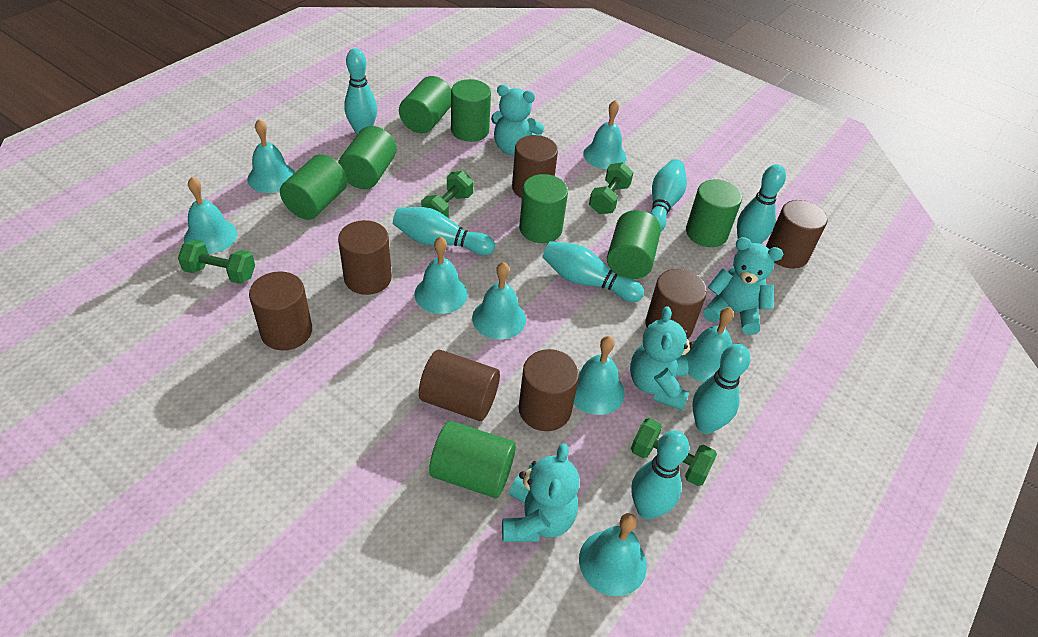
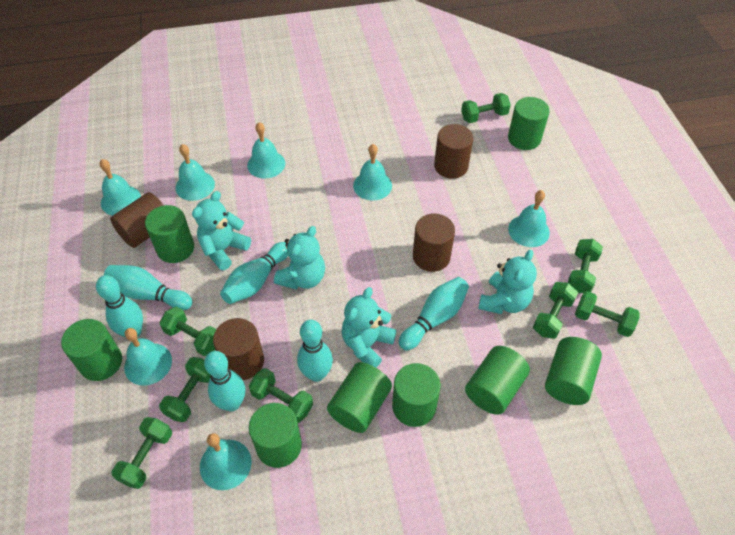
brown cylinder: 7 -> 4
green dumbbell: 4 -> 8
turquoise bell: 8 -> 7
turquoise bowling pin: 7 -> 6

